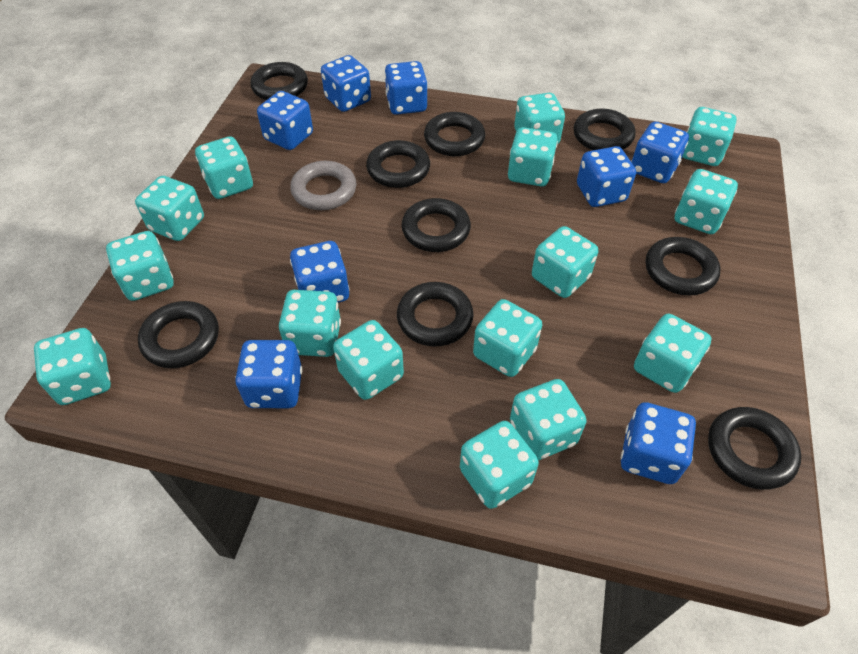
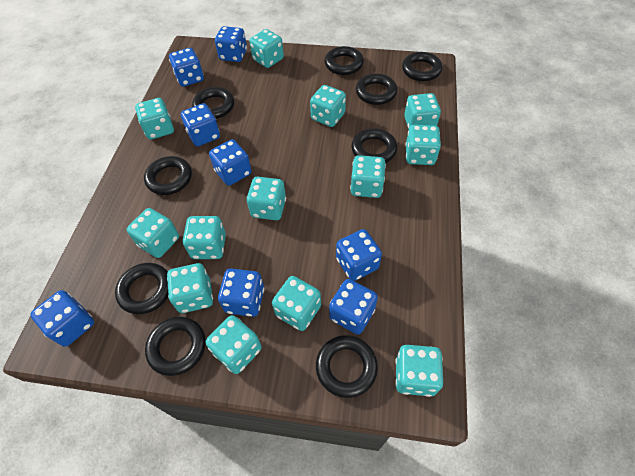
grey ring: 1 -> 0
turquoise dice: 15 -> 13

